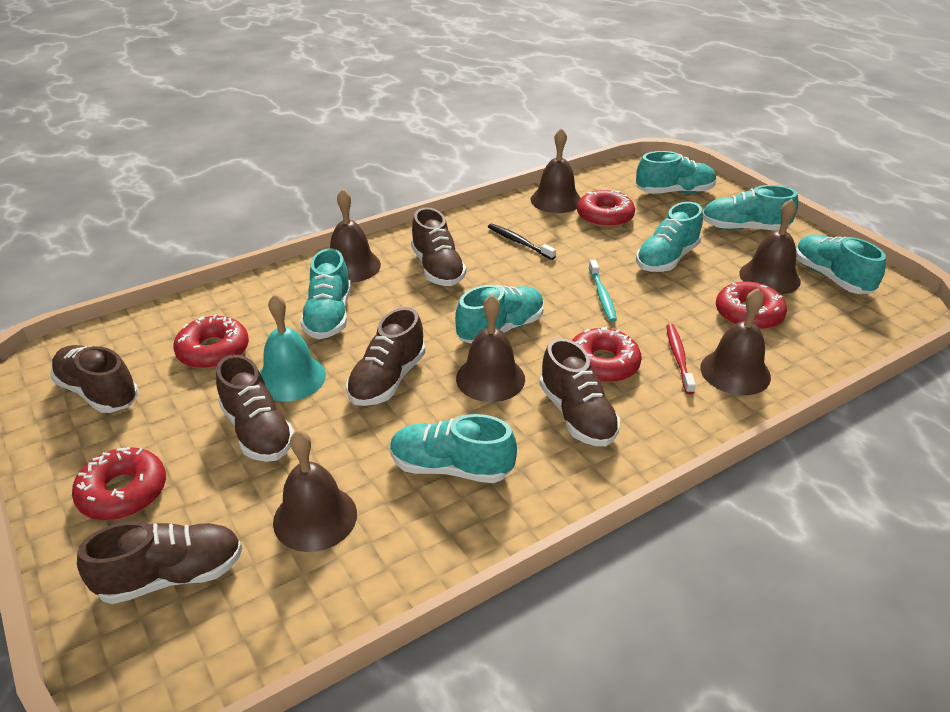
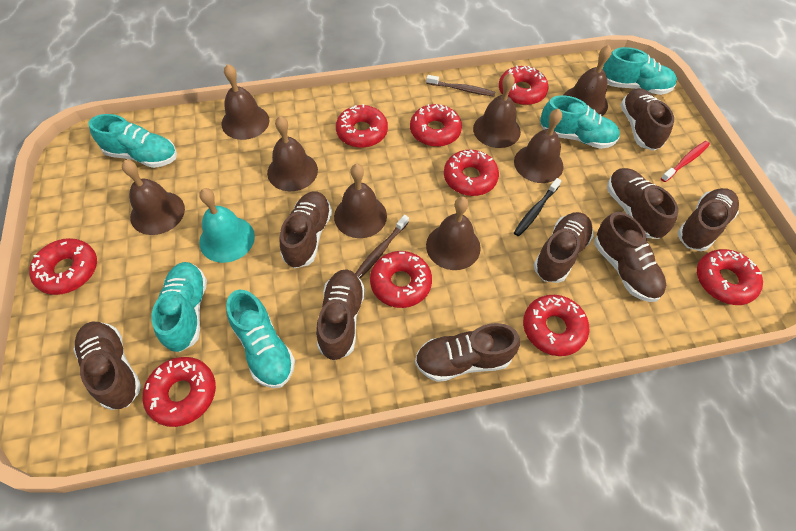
brown bell: 6 -> 8
brown shoe: 6 -> 9
brown toothbrush: 0 -> 2
red donut: 5 -> 9
turquoise shoe: 7 -> 5
turquoise toothbrush: 1 -> 0

